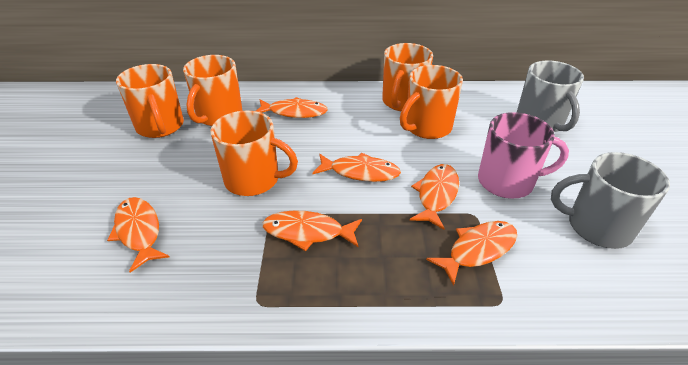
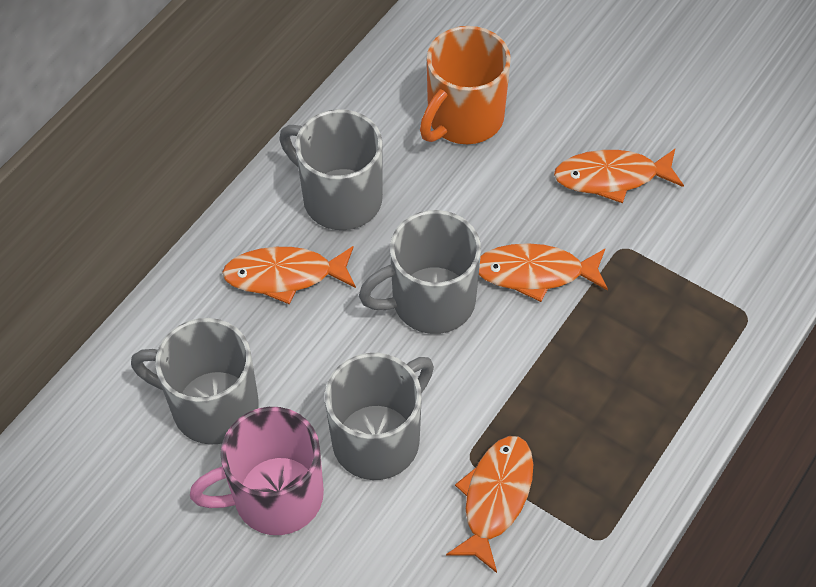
grey mug: 2 -> 4
orange fish: 6 -> 4
orange mug: 5 -> 1

